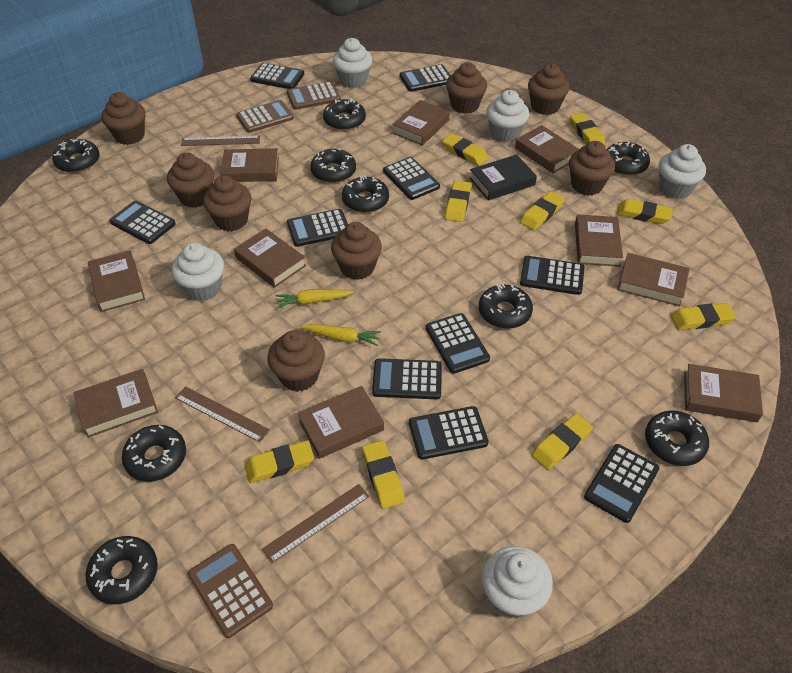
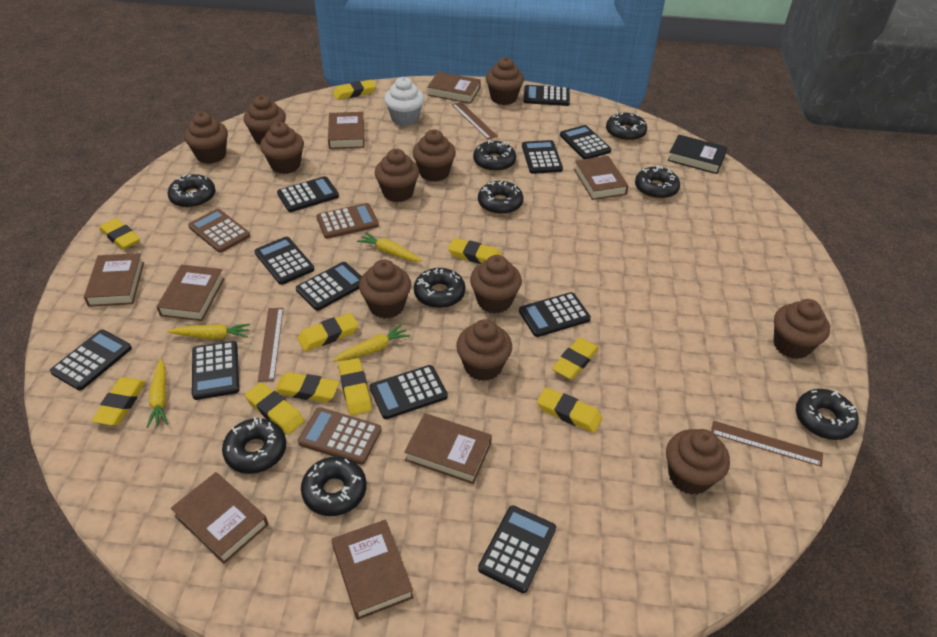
black calculator: 10 -> 11
brown book: 10 -> 8
brown cupcake: 8 -> 11
white cupcake: 5 -> 1
yellow carrot: 2 -> 4
yellow eraser: 9 -> 10

